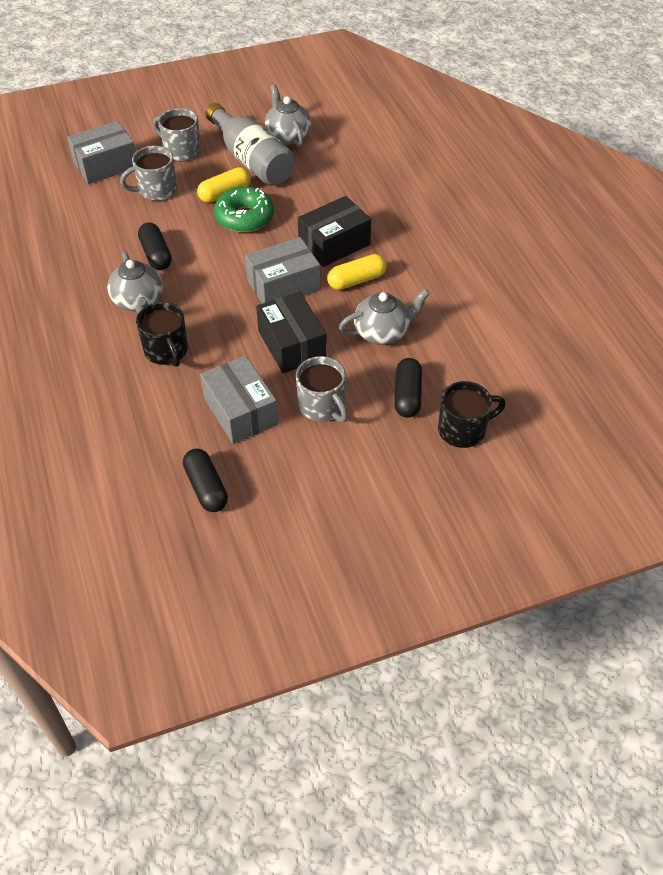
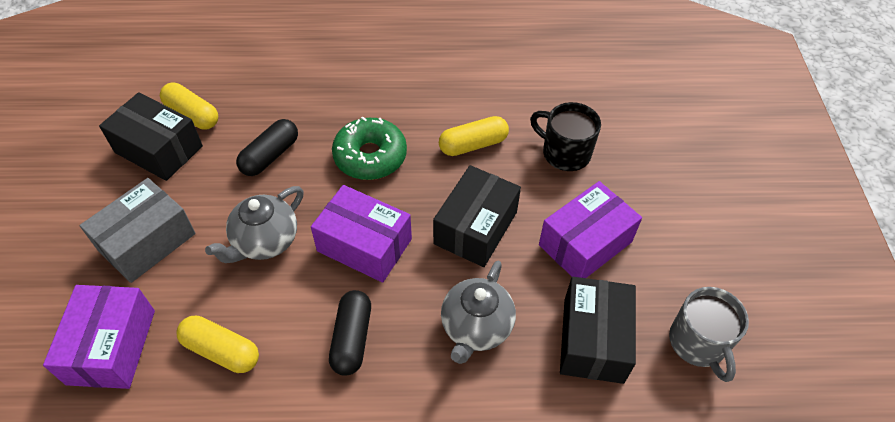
black box: 2 -> 3
black capsule: 3 -> 2
black mug: 2 -> 1
grey bottle: 1 -> 0
grey box: 3 -> 1
grey mug: 3 -> 1
grey teapot: 3 -> 2
purple box: 0 -> 3
yellow capsule: 2 -> 3

